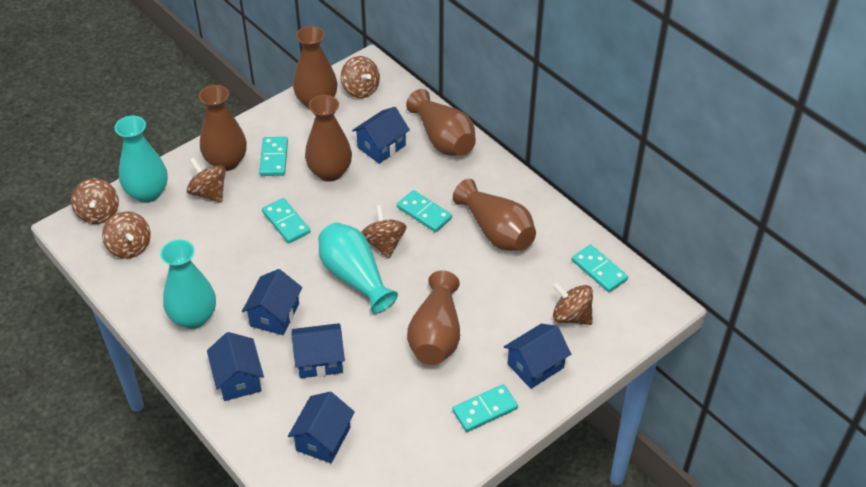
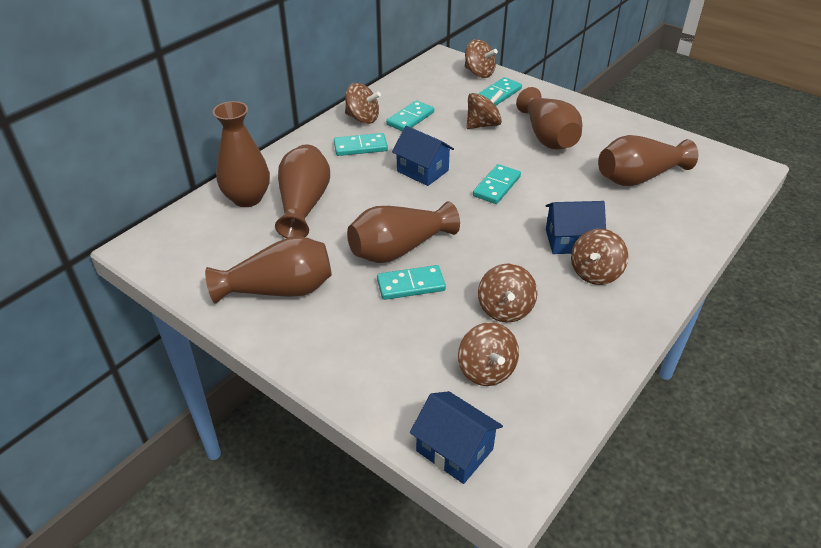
blue house: 6 -> 3
turquoise vase: 3 -> 0

